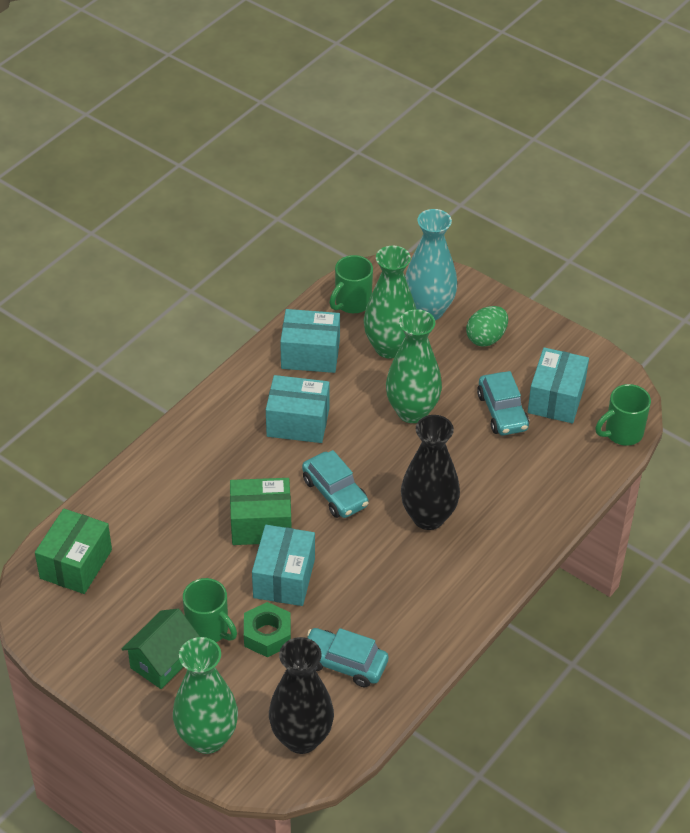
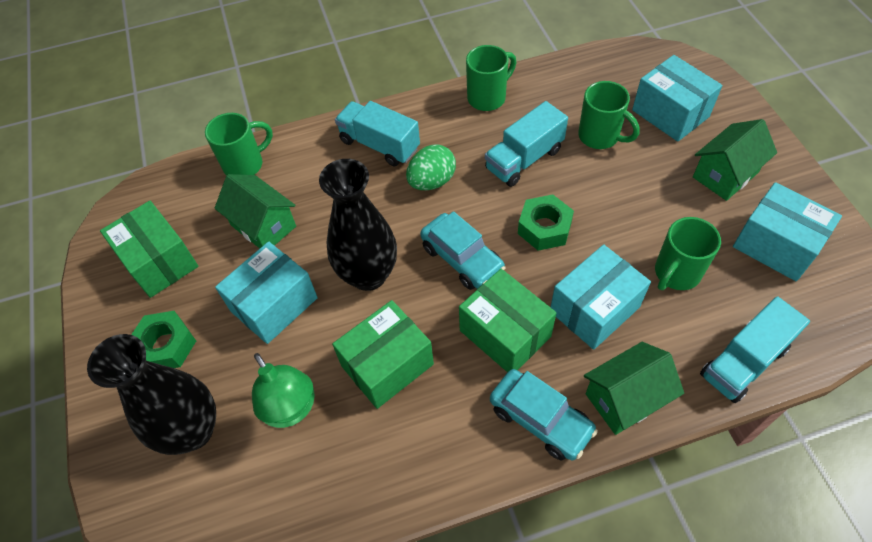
green box: 2 -> 3
green house: 1 -> 3
green lamp: 0 -> 1
green mug: 3 -> 4
green nut: 1 -> 2
green vase: 3 -> 0
turquoise car: 3 -> 2
turquoise truck: 0 -> 3
turquoise vase: 1 -> 0

